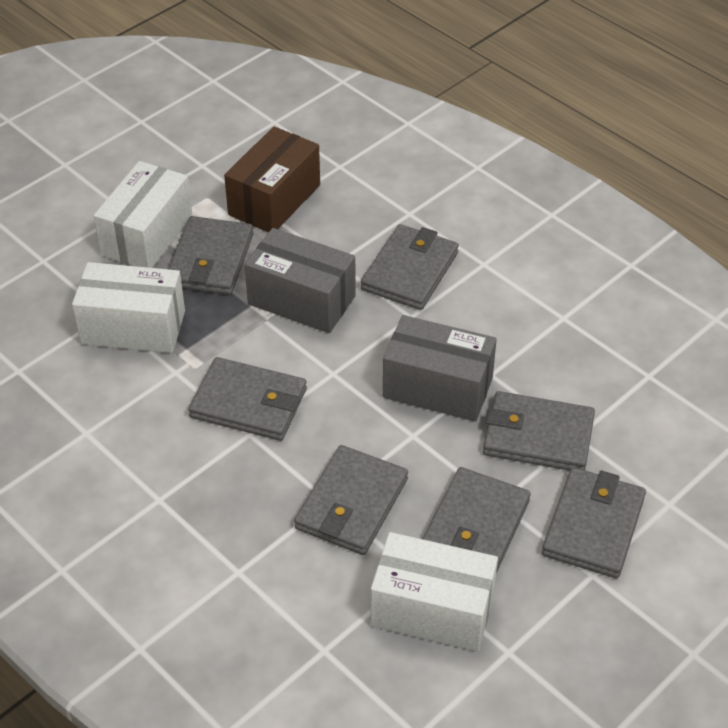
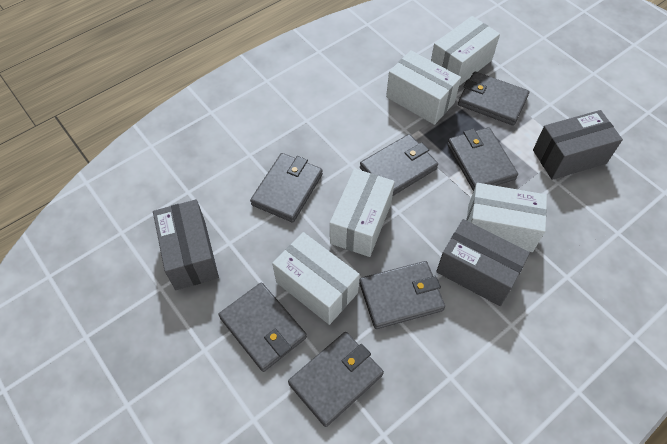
brown box: 1 -> 0
grey box: 2 -> 3
white box: 3 -> 5

